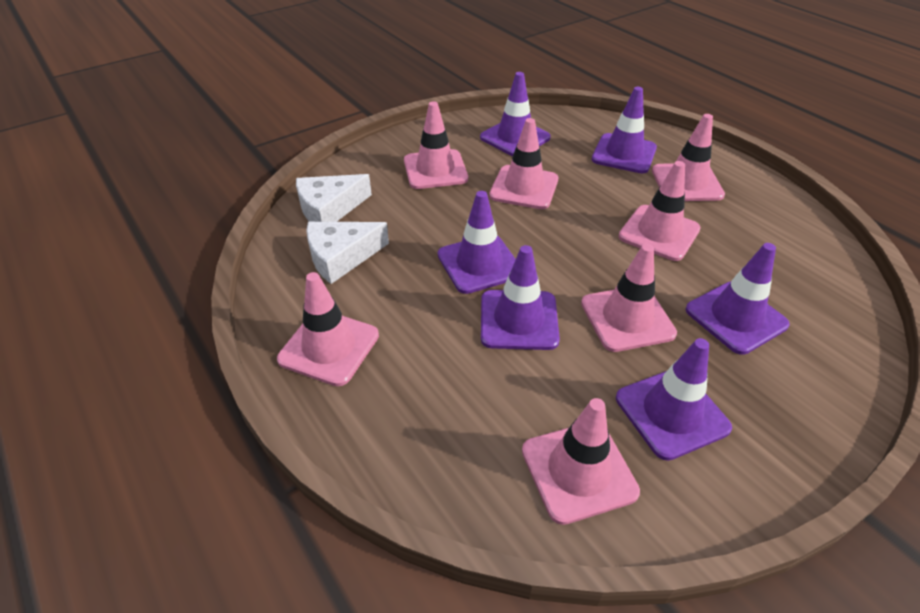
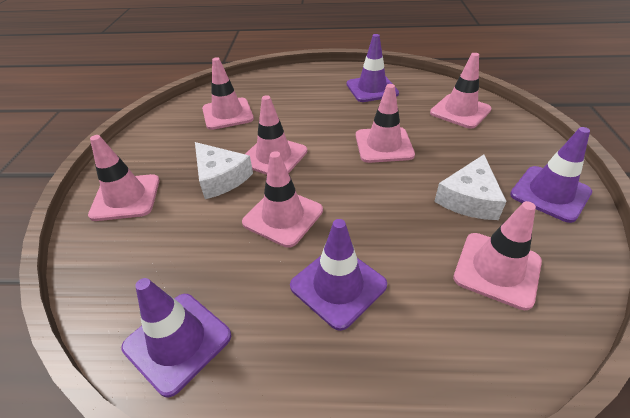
purple traffic cone: 6 -> 4

